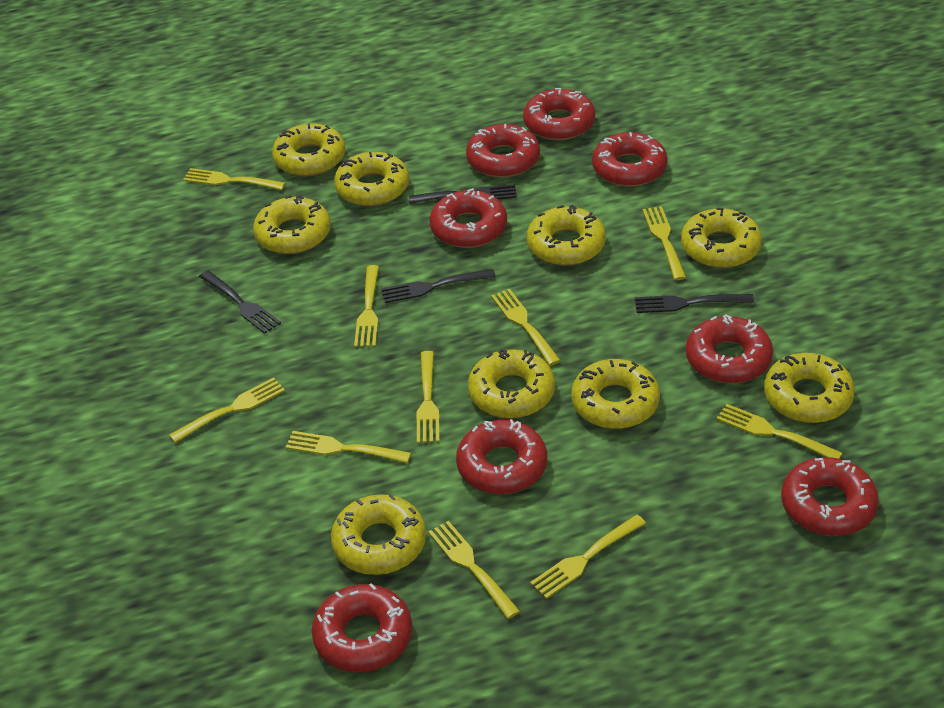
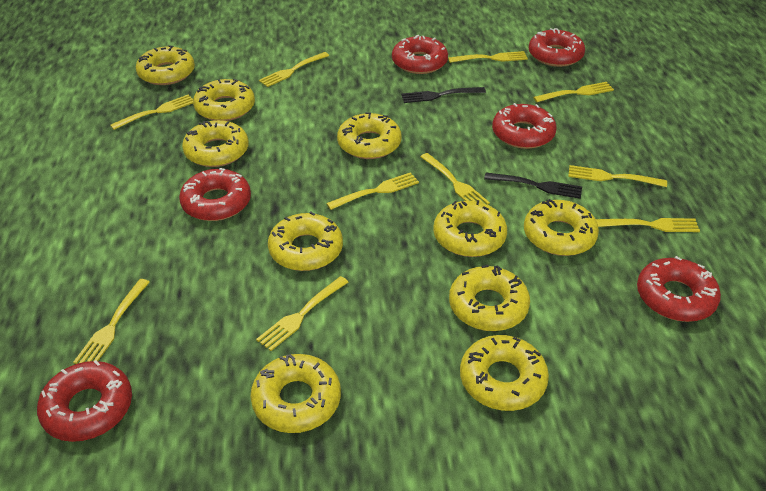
black fork: 4 -> 2
red donut: 8 -> 6
yellow donut: 9 -> 10

